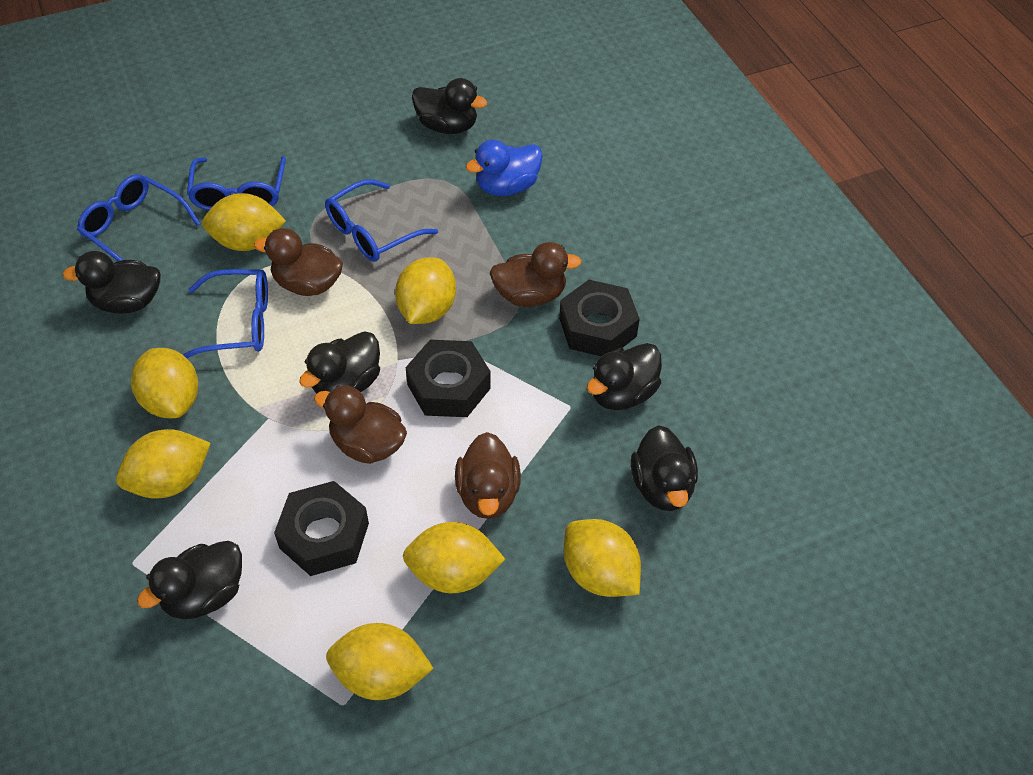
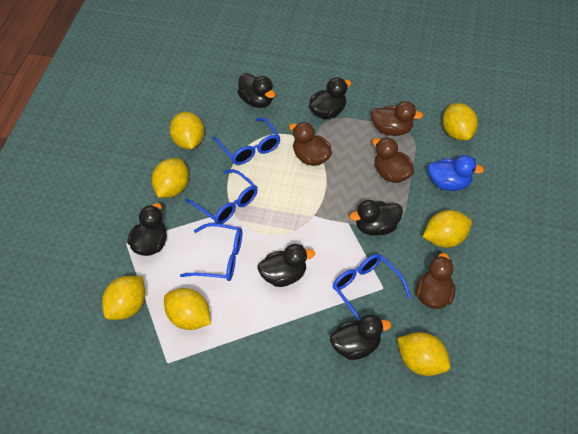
black nut: 3 -> 0

